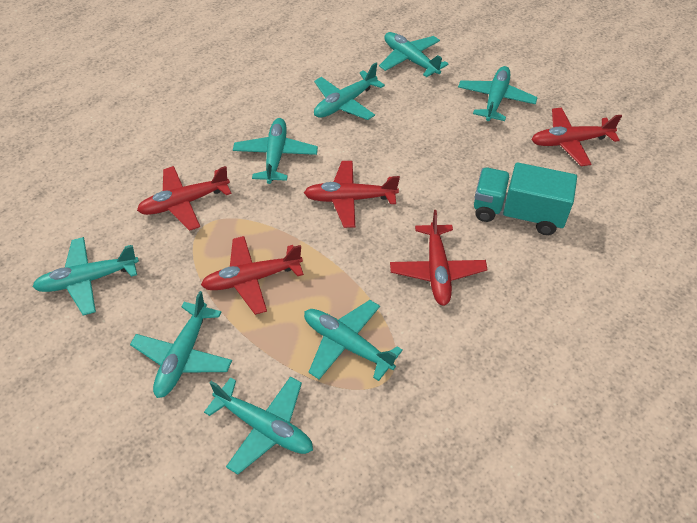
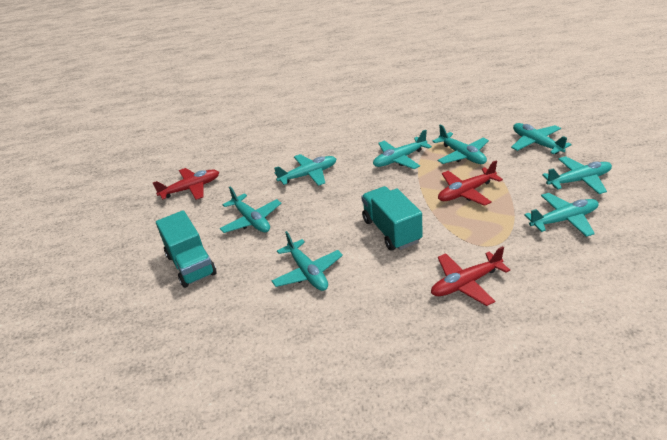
red plane: 5 -> 3
turquoise truck: 1 -> 2

